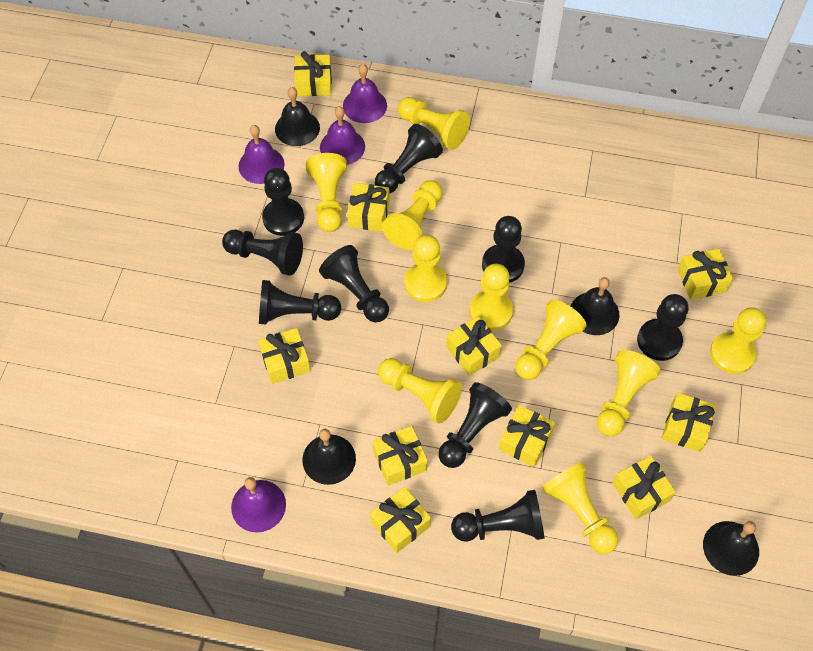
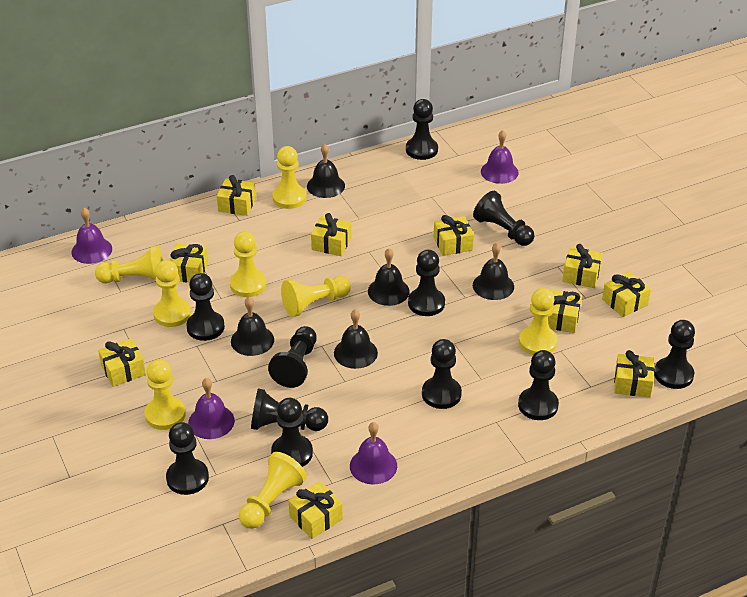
black bell: 4 -> 5
black pawn: 9 -> 11
yellow pawn: 10 -> 8

